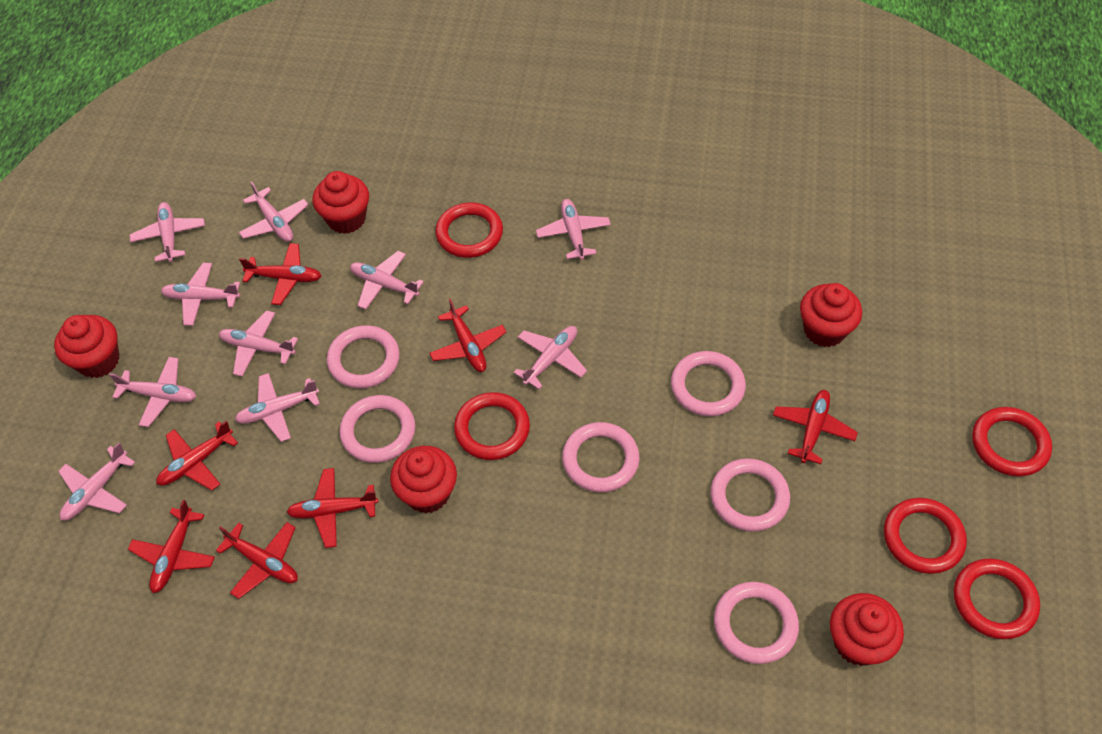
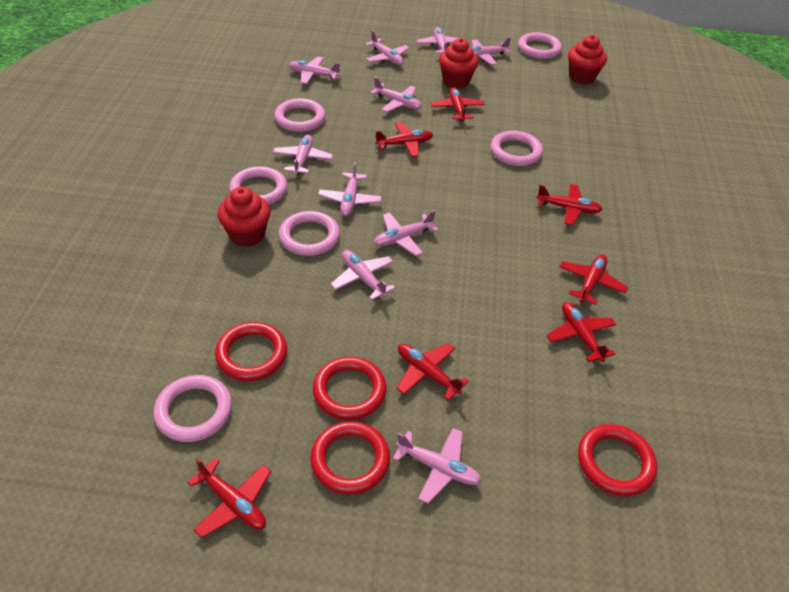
red cupcake: 5 -> 3
red ring: 5 -> 4

